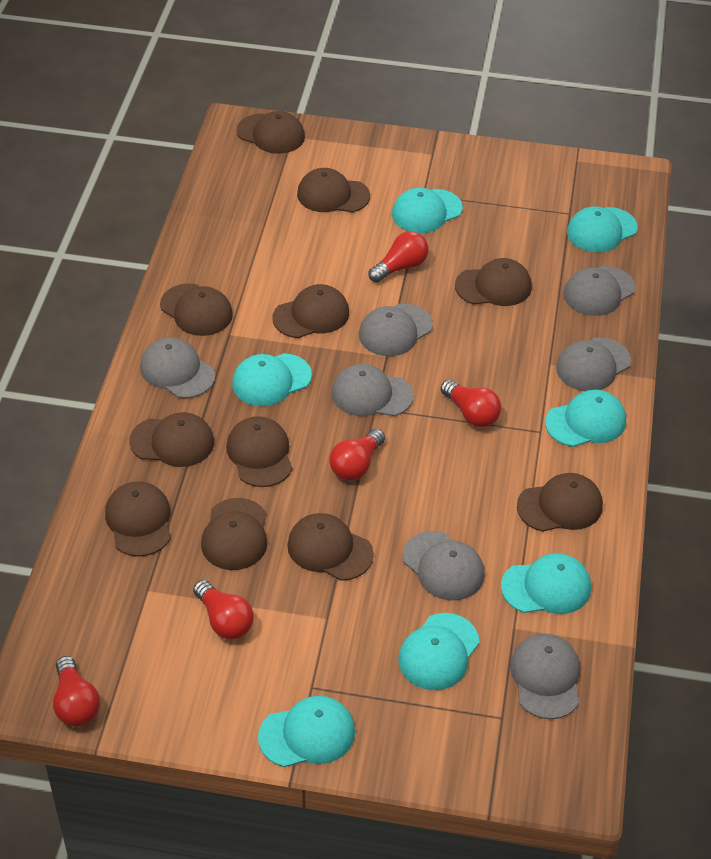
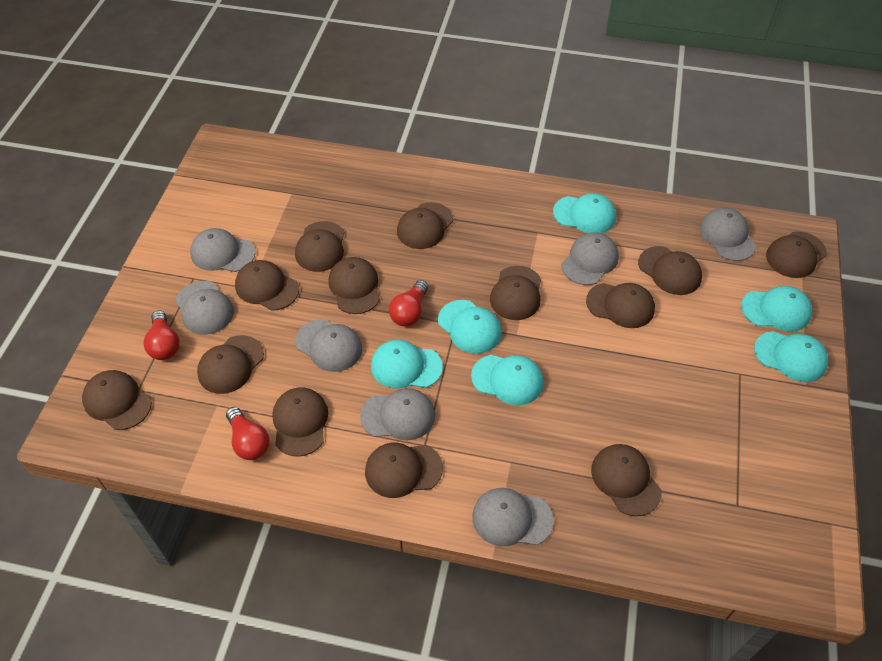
brown cap: 11 -> 13
red light bulb: 5 -> 3
turquoise cap: 7 -> 6

